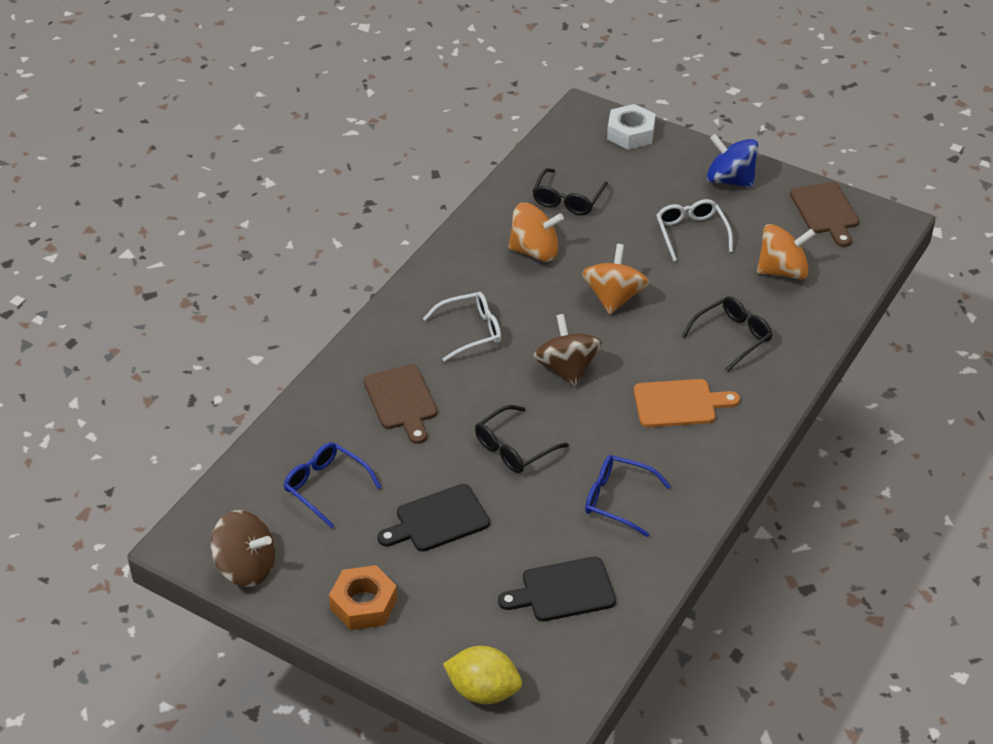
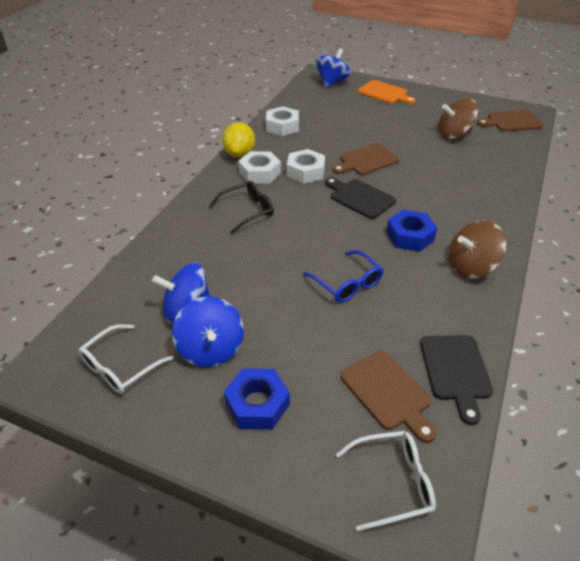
black glasses: 3 -> 1
blue glasses: 2 -> 1
blue nut: 0 -> 2
blue spinning top: 1 -> 3
brown cutting board: 2 -> 3
orange nut: 1 -> 0
orange spinning top: 3 -> 0
white nut: 1 -> 3

